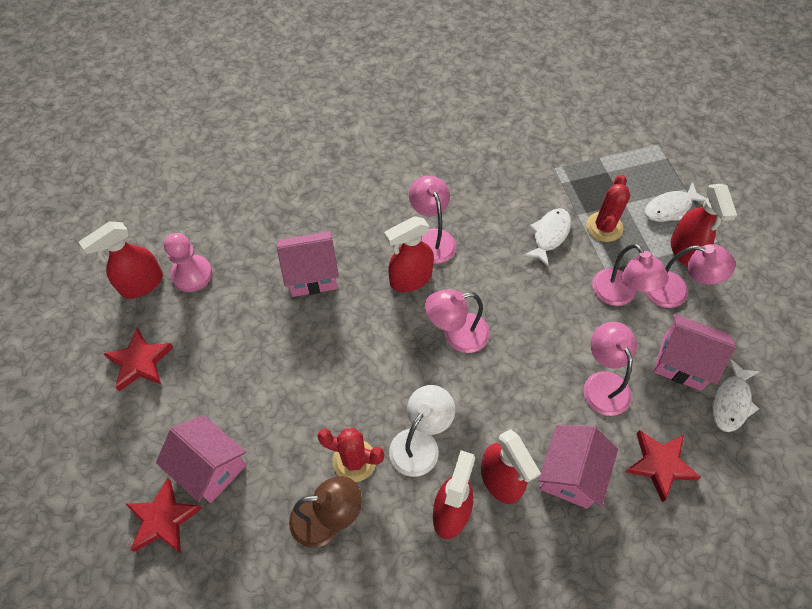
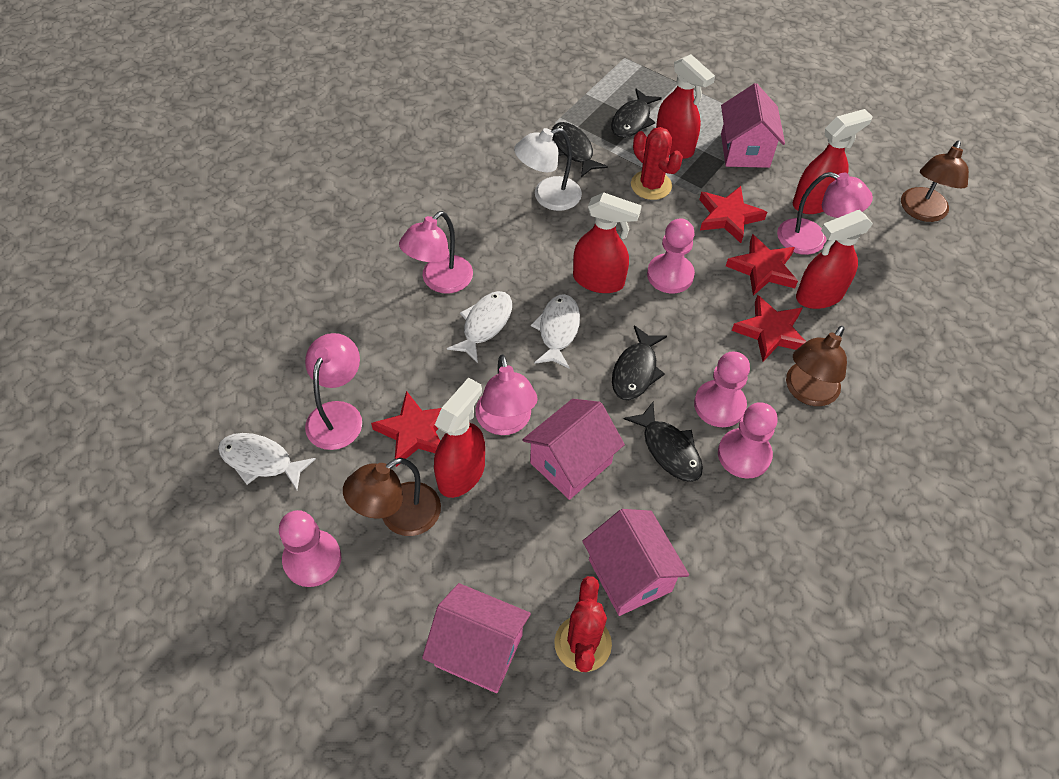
black fish: 0 -> 4
brown lamp: 1 -> 3
pink lamp: 5 -> 4
pink pawn: 1 -> 4
red star: 3 -> 4

